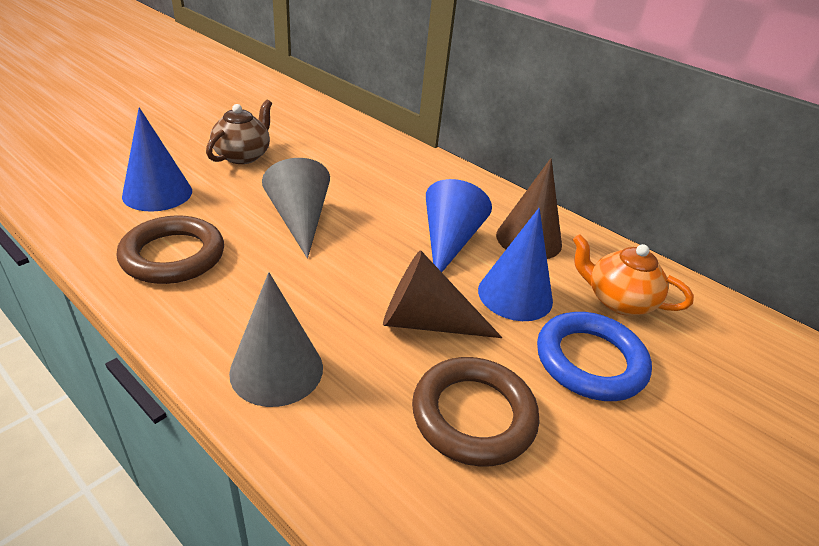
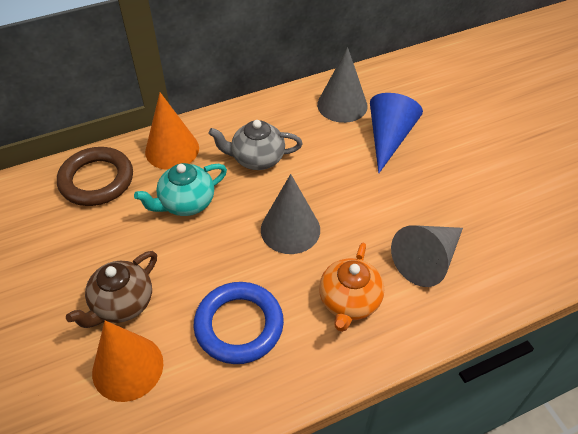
blue cone: 3 -> 1
brown cone: 2 -> 0
brown ring: 2 -> 1
grey cone: 2 -> 3
grey teapot: 0 -> 1
orange cone: 0 -> 2
turquoise teapot: 0 -> 1

